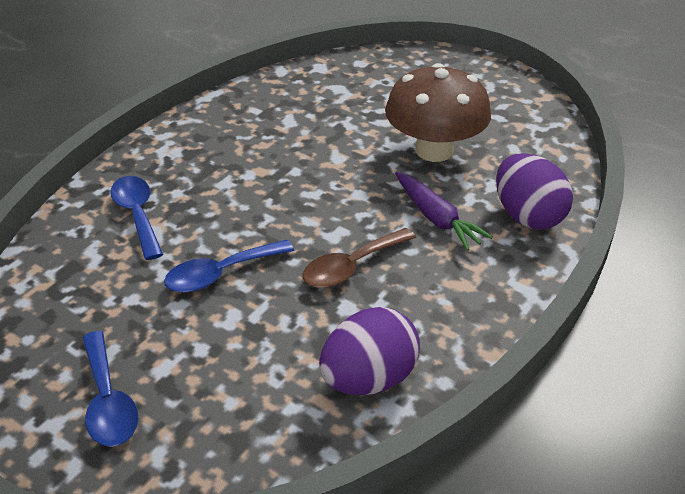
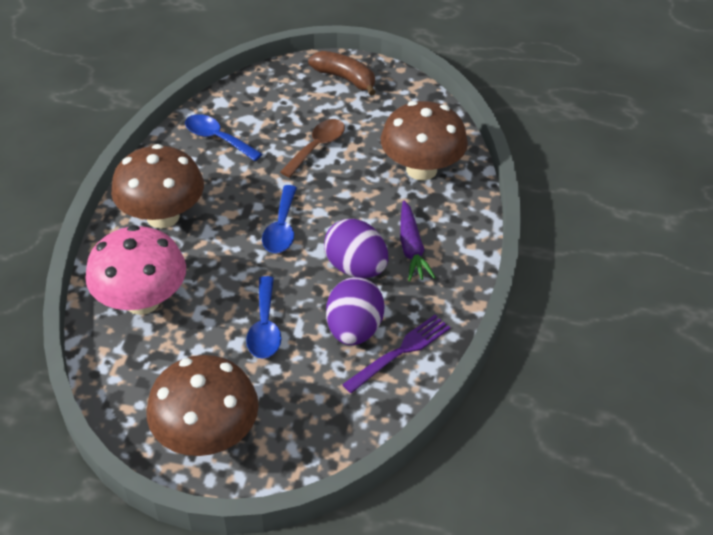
brown banana: 0 -> 1
brown mushroom: 1 -> 3
pink mushroom: 0 -> 1
purple fork: 0 -> 1

